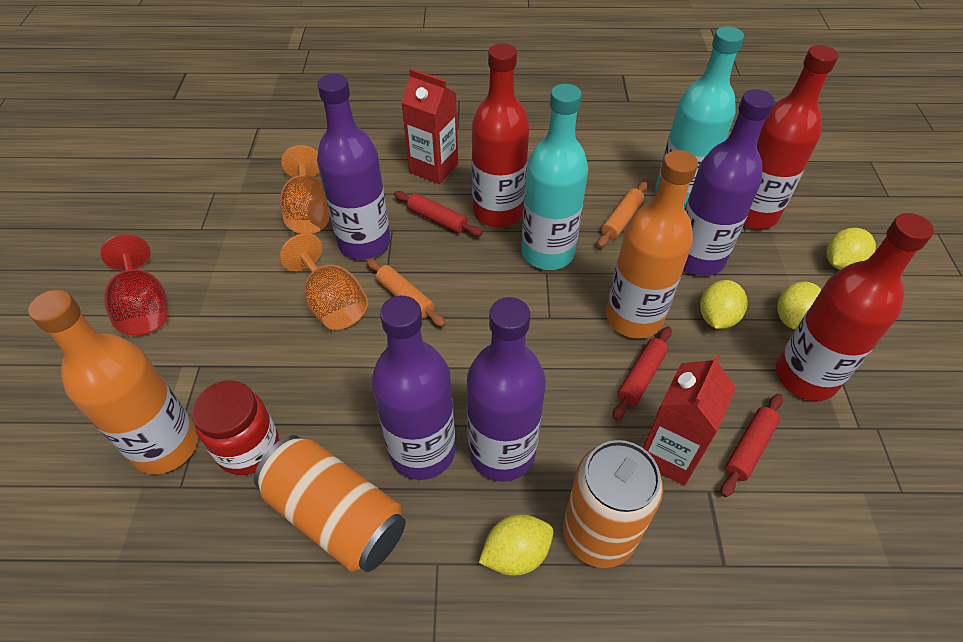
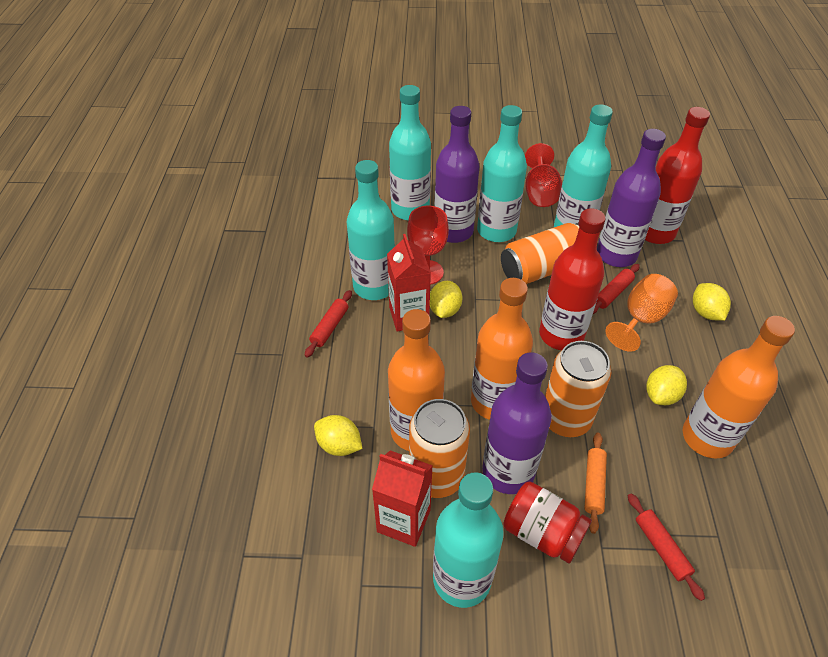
orange bottle: 2 -> 3
orange can: 2 -> 3
orange goblet: 2 -> 1
orange rolling pin: 2 -> 1
purple bottle: 4 -> 3
red bottle: 3 -> 2
red goblet: 1 -> 2
turquoise bottle: 2 -> 5

